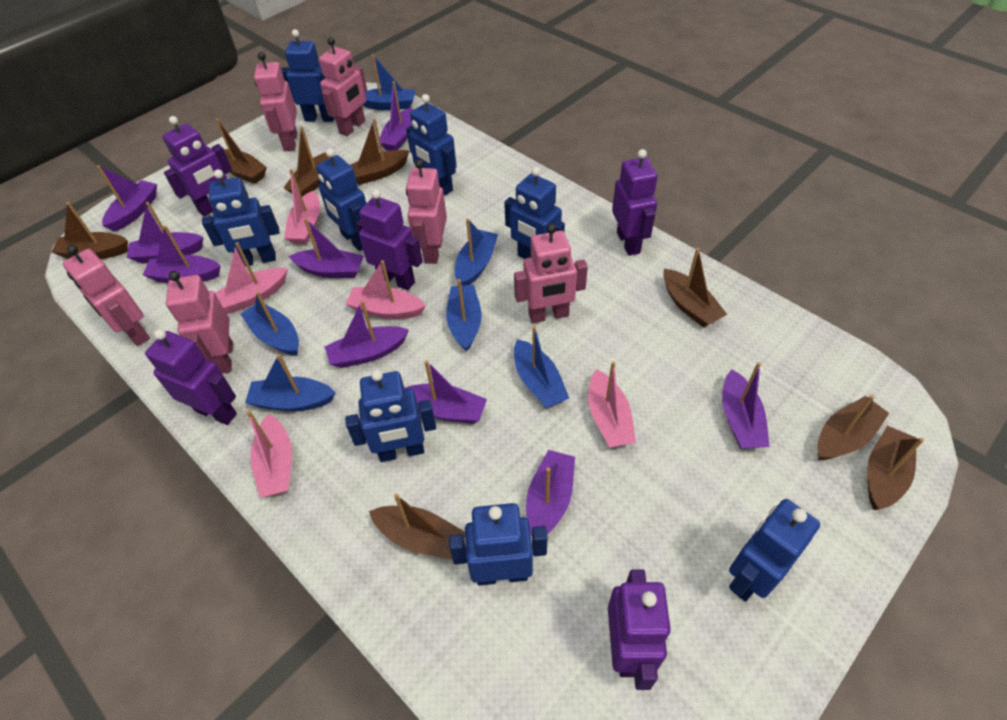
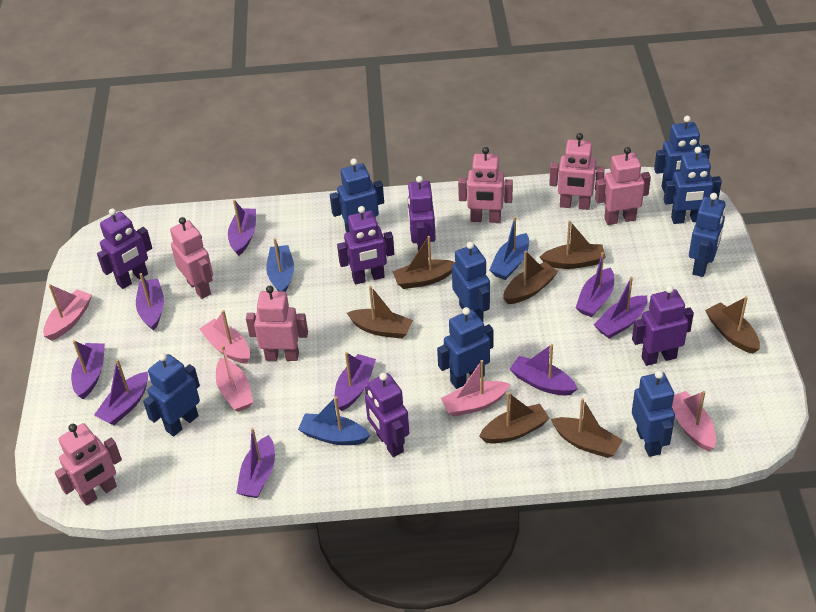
blue boat: 6 -> 3
brown boat: 8 -> 7

